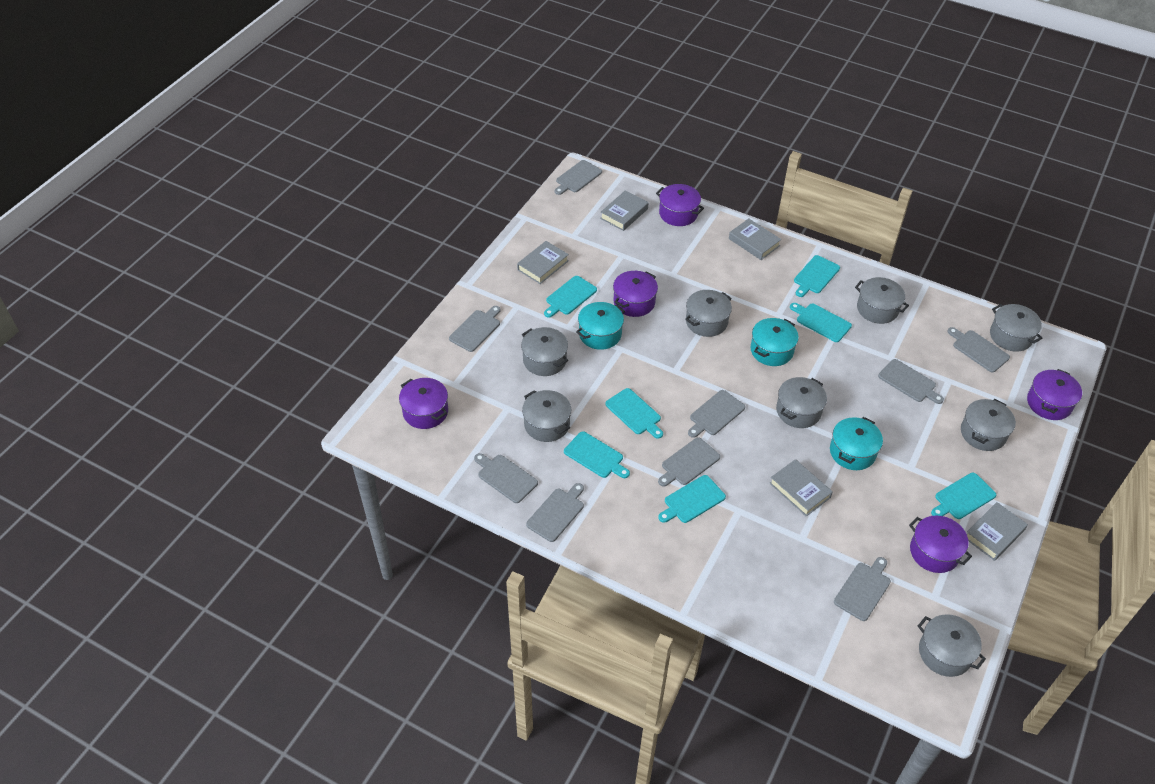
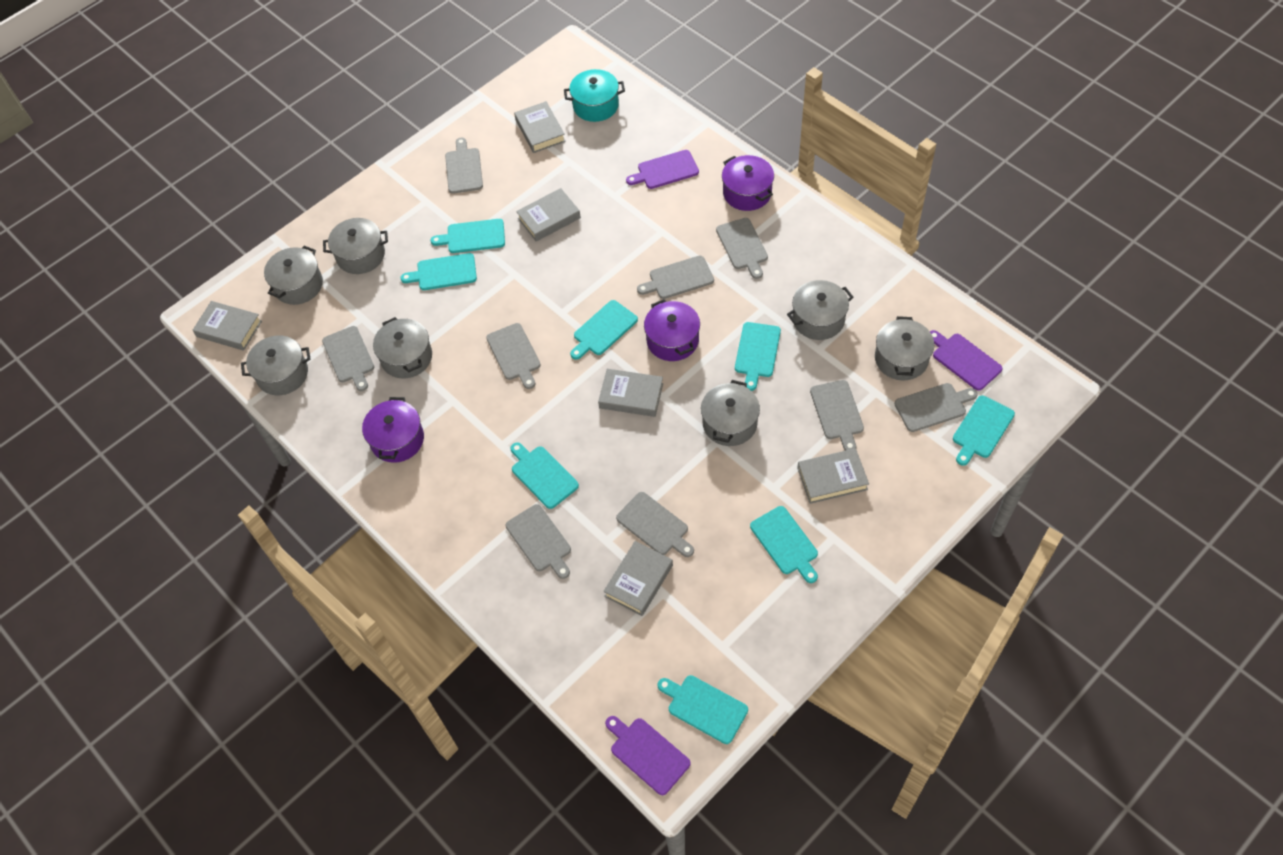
grey book: 5 -> 6
grey pot: 8 -> 7
purple cutting board: 0 -> 3
purple pot: 5 -> 3
turquoise cutting board: 7 -> 8
turquoise pot: 3 -> 1

